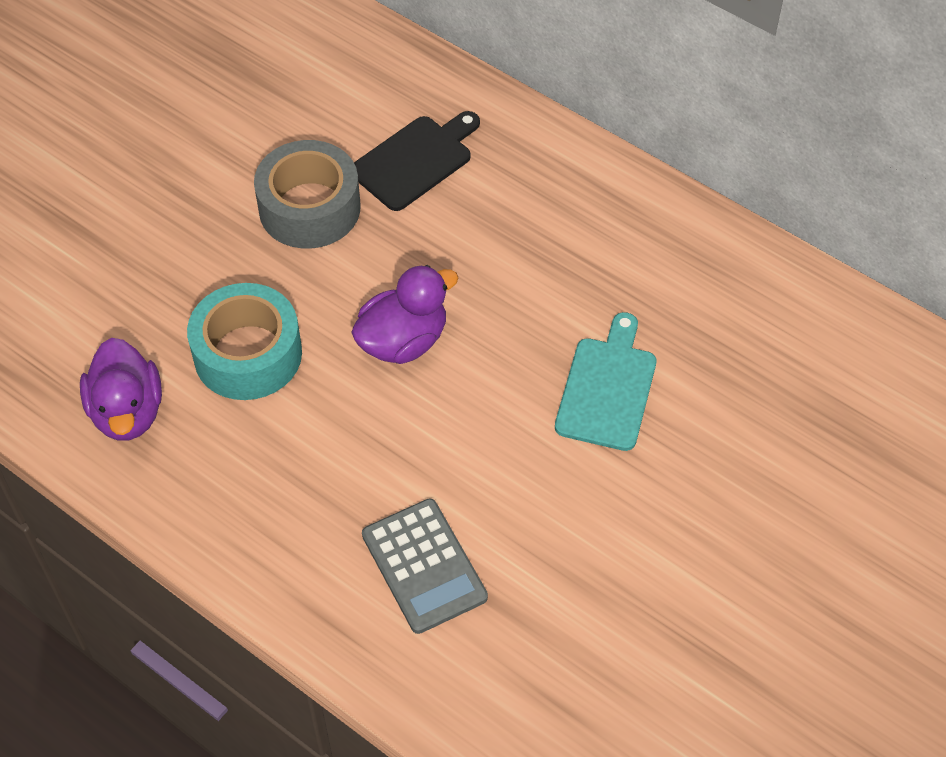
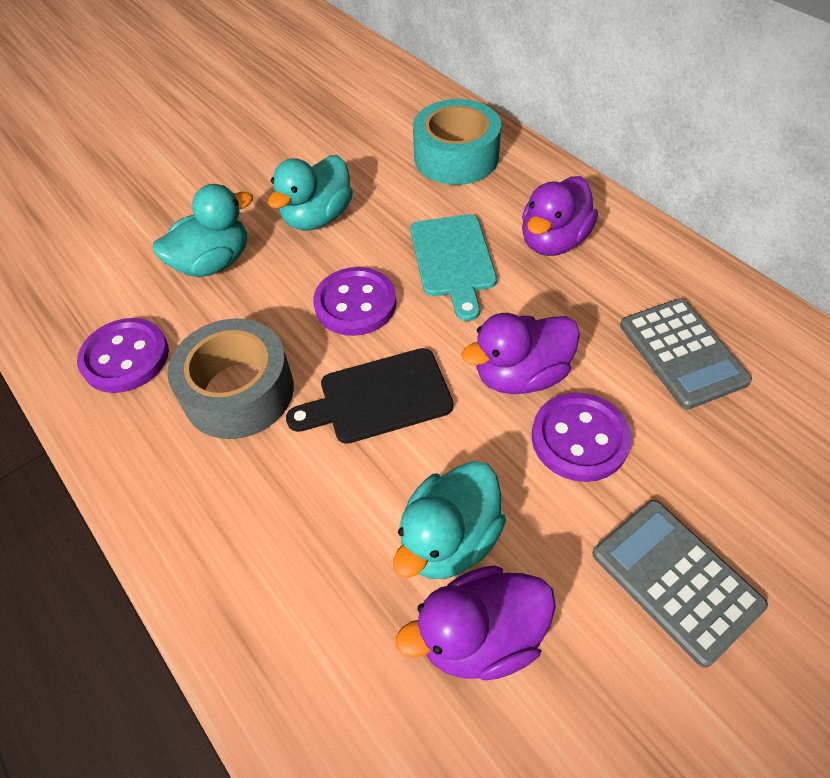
grey calculator: 1 -> 2
purple button: 0 -> 3
purple duck: 2 -> 3
turquoise duck: 0 -> 3

